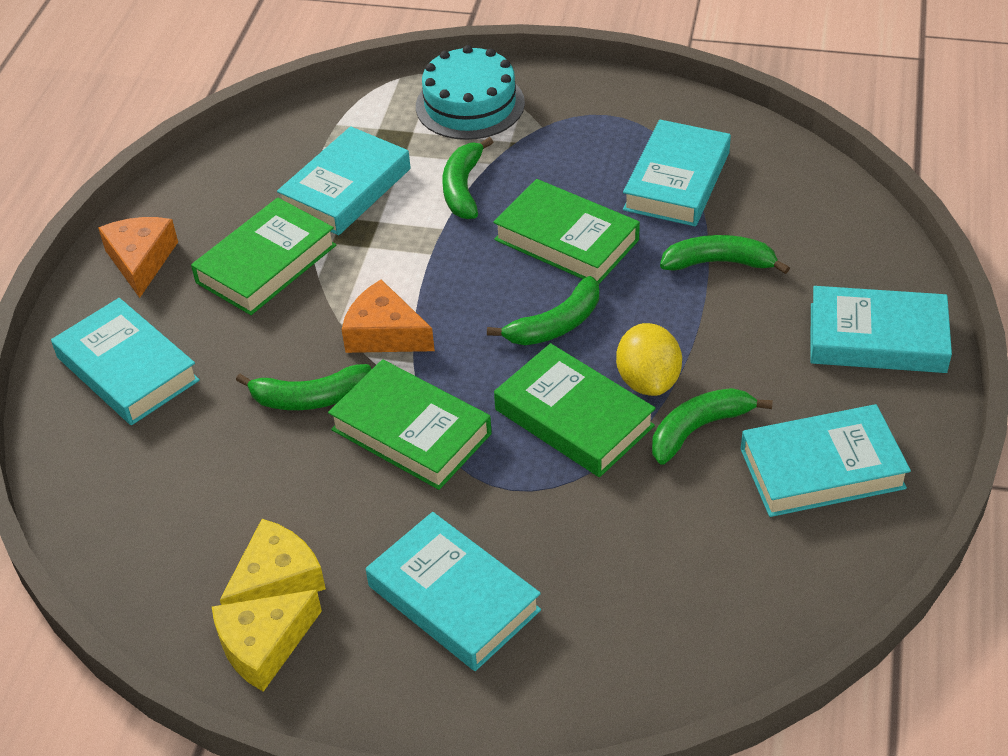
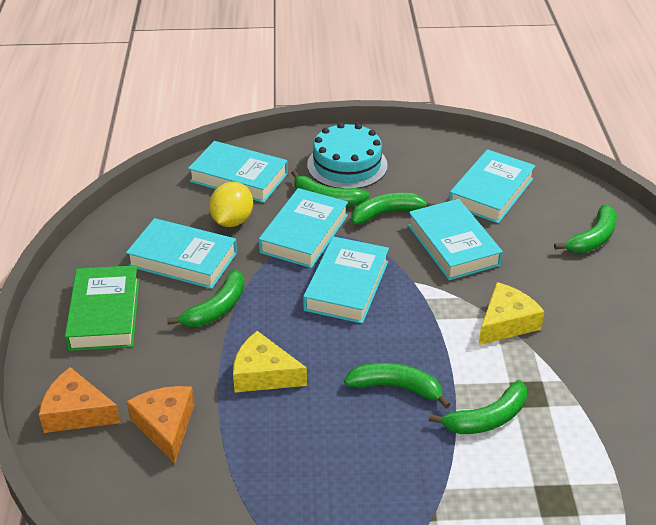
green banana: 5 -> 6
green book: 4 -> 1

